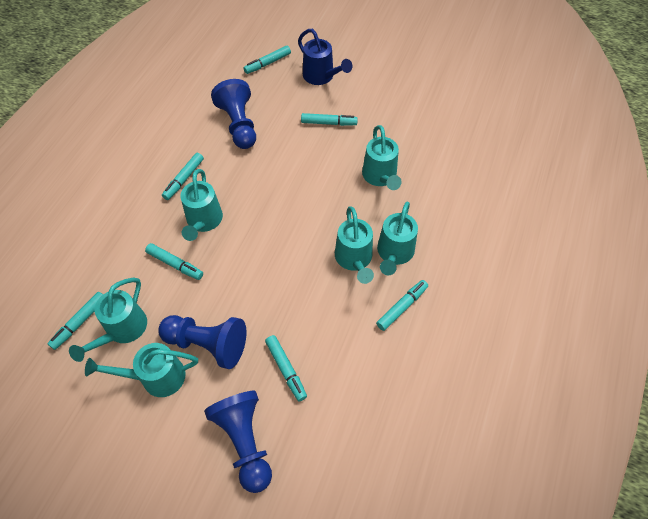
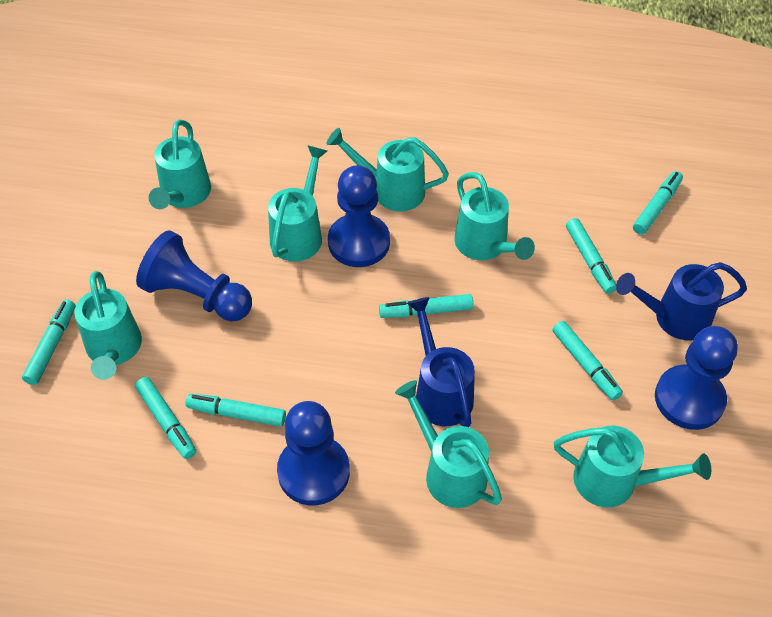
blue pawn: 3 -> 4
blue watering can: 1 -> 2
turquoise watering can: 6 -> 7

